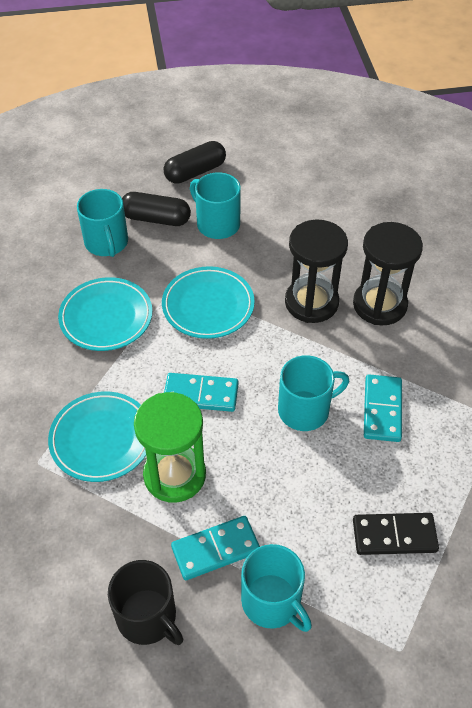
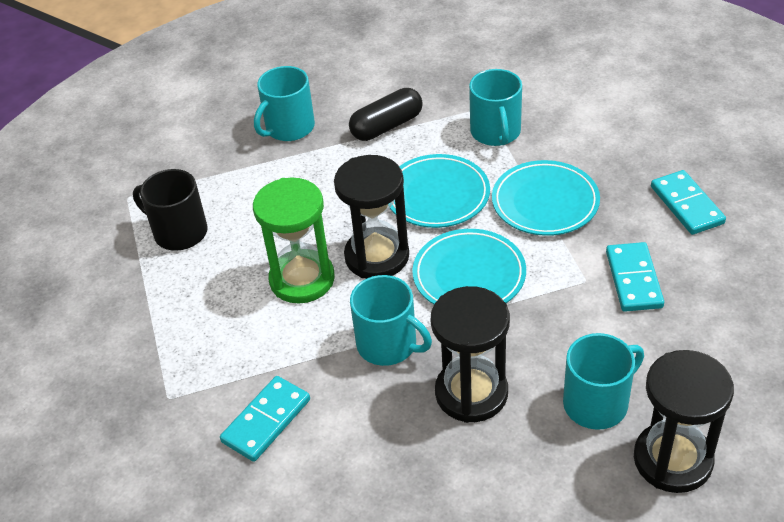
black capsule: 2 -> 1
black domino: 1 -> 0
black hourglass: 2 -> 3

